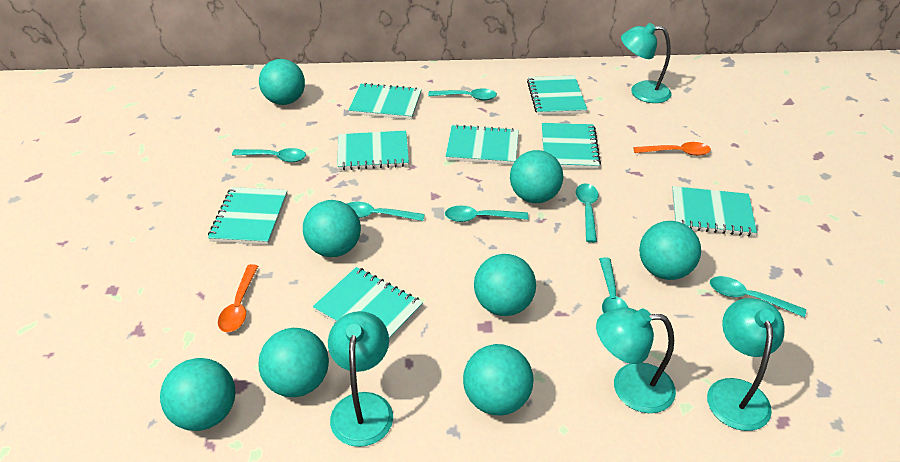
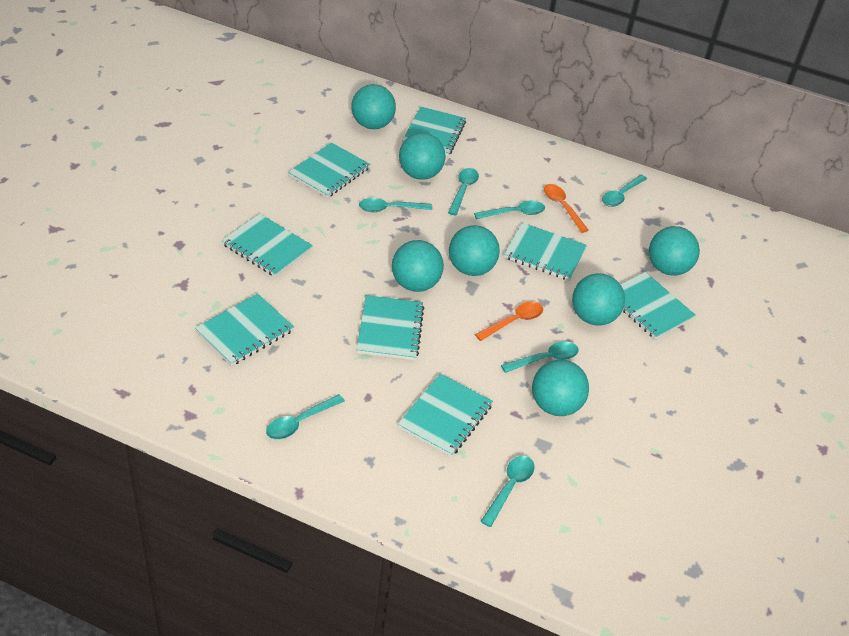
turquoise ball: 8 -> 7
turquoise lamp: 4 -> 0

